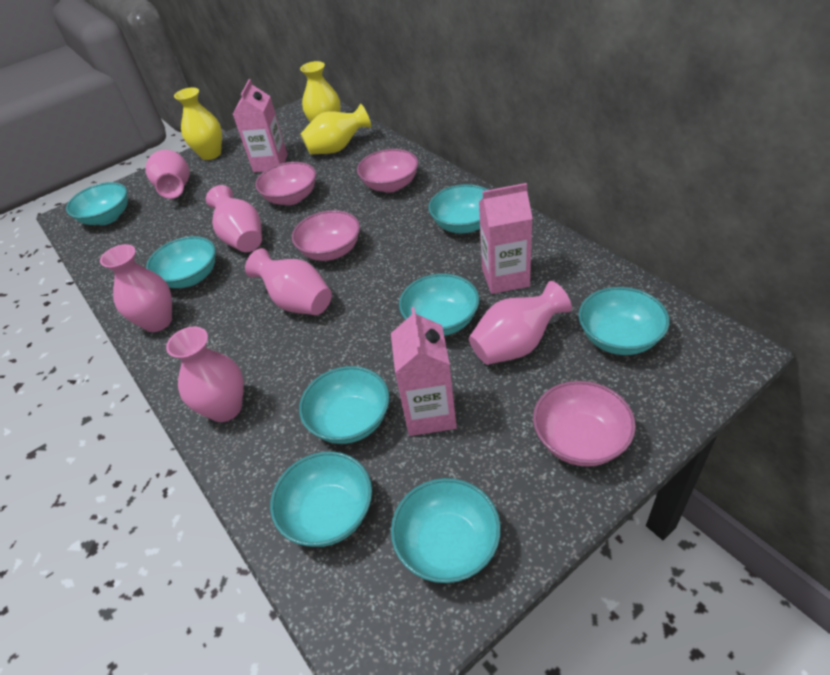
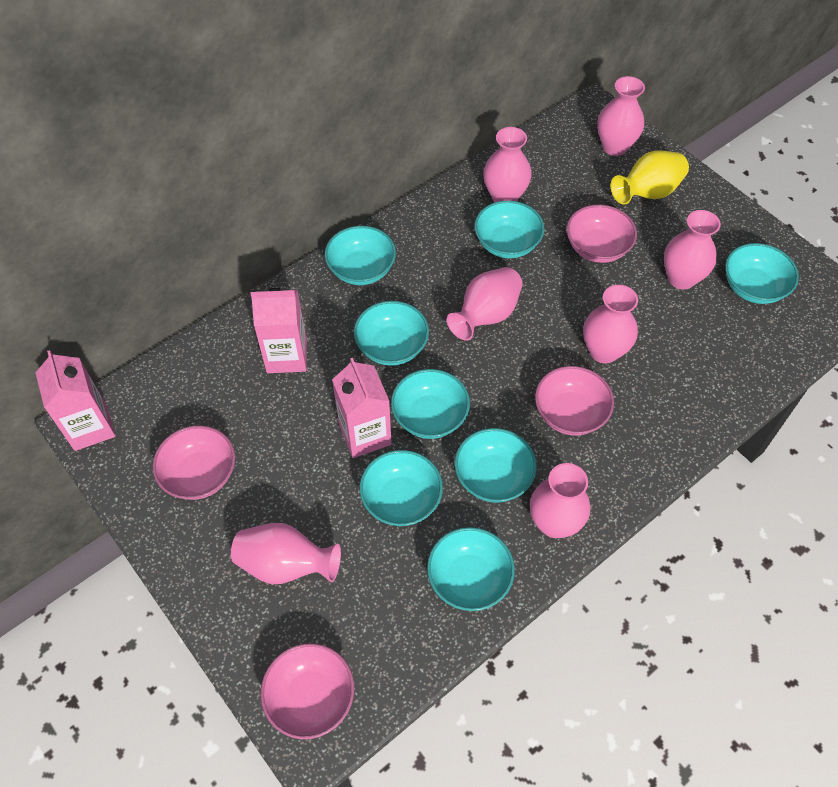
pink vase: 6 -> 7
yellow vase: 3 -> 1

